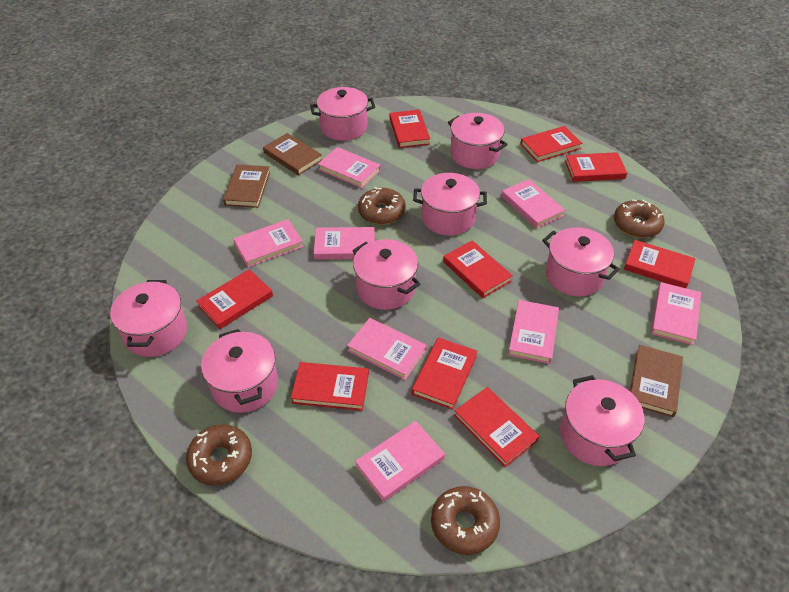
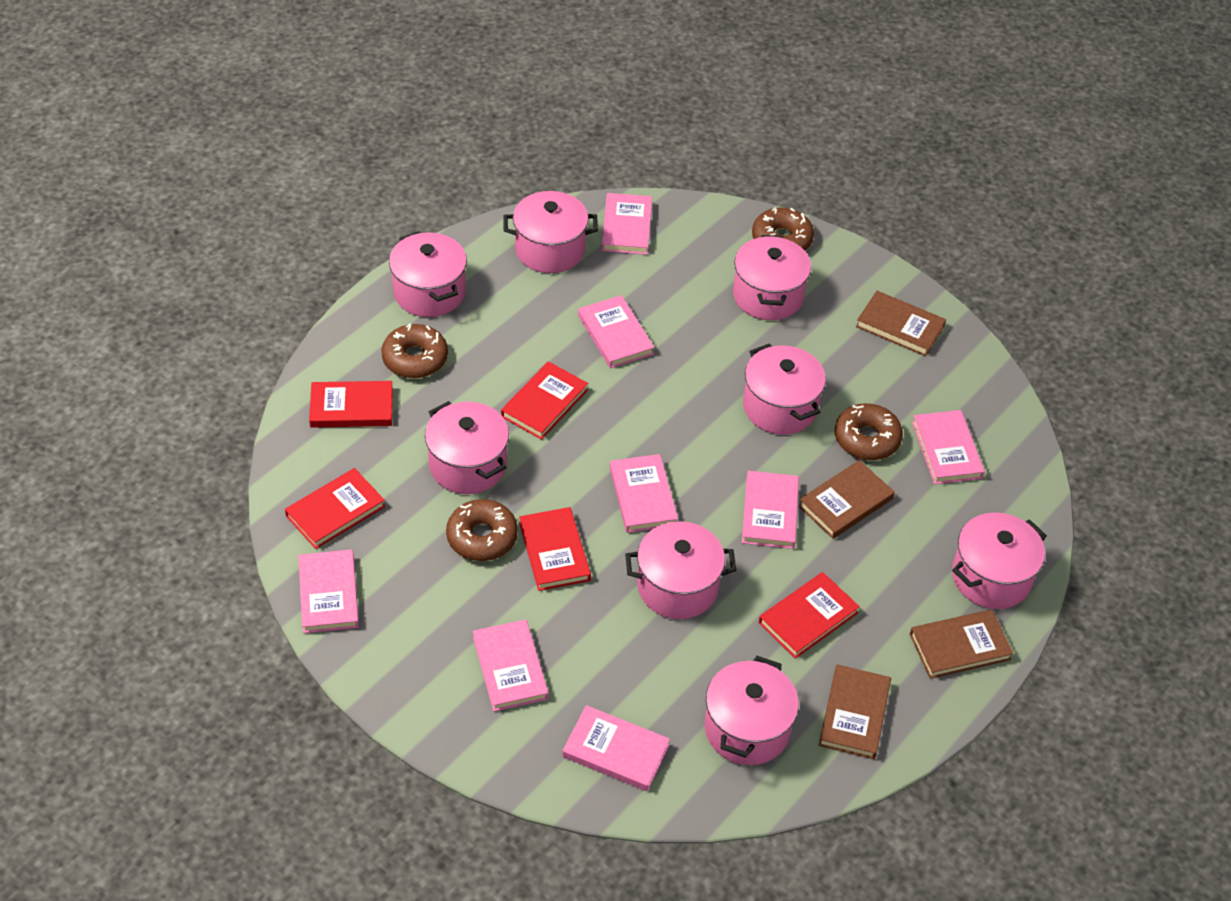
brown book: 3 -> 4
red book: 9 -> 5

